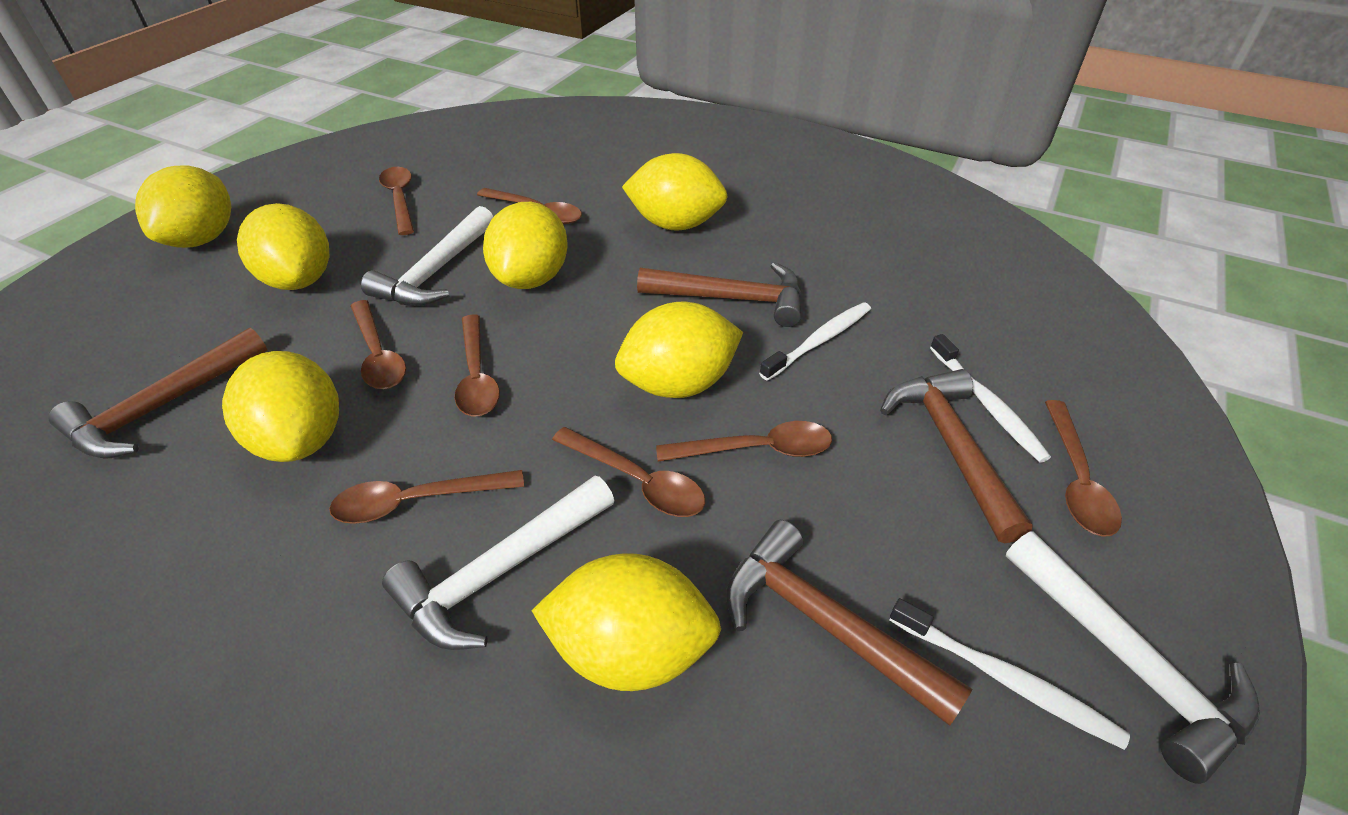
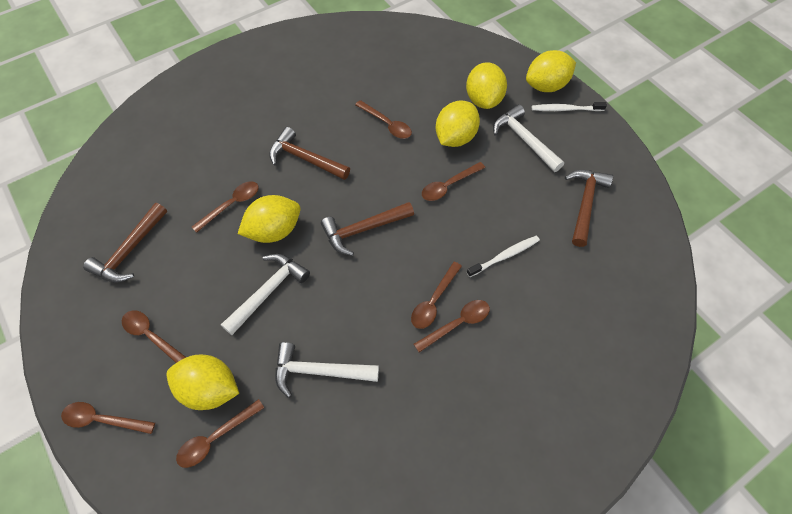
white toothbrush: 3 -> 2
yellow lemon: 7 -> 5

